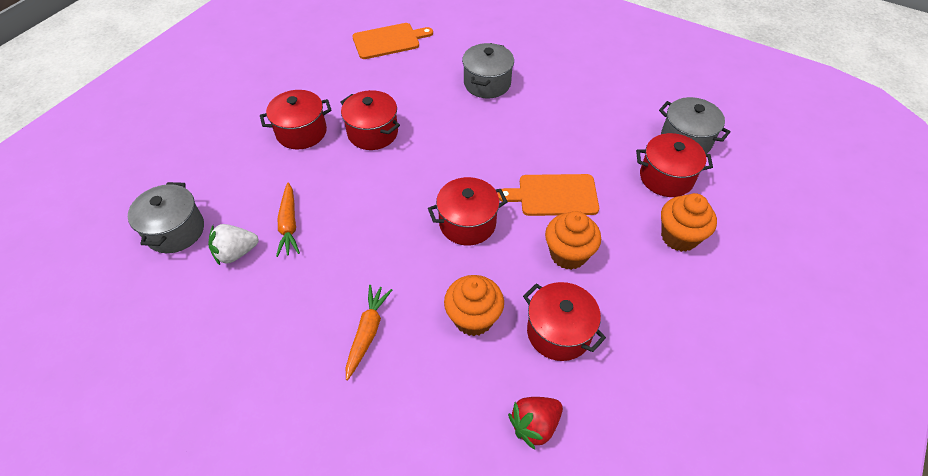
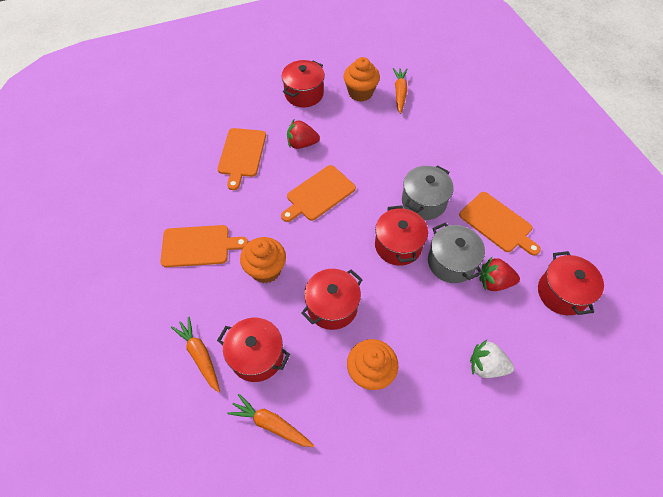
grey pot: 3 -> 2
orange carrot: 2 -> 3
orange cutting board: 2 -> 4
red strawberry: 1 -> 2

